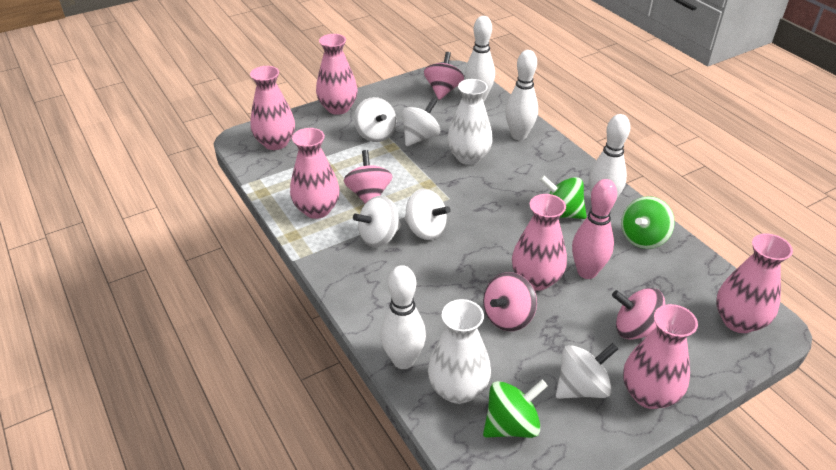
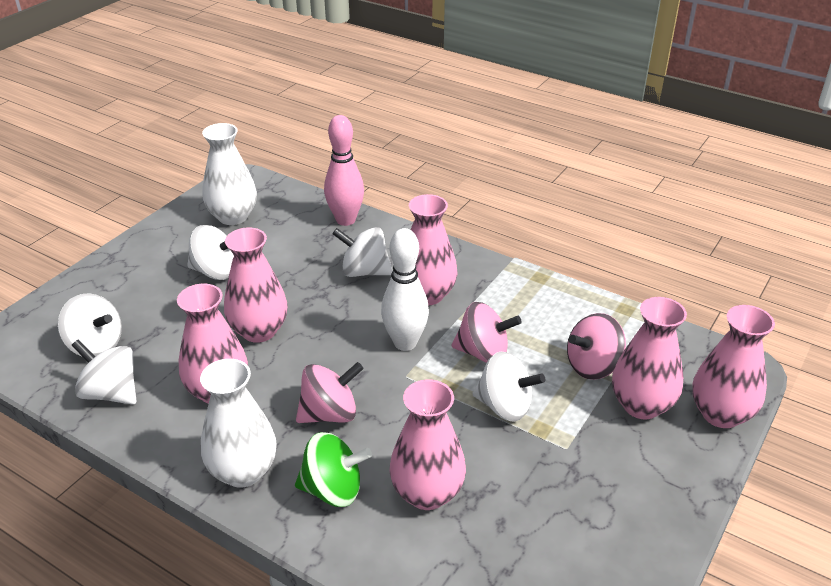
green spinning top: 3 -> 1
pink spinning top: 4 -> 3
white bowling pin: 4 -> 1

